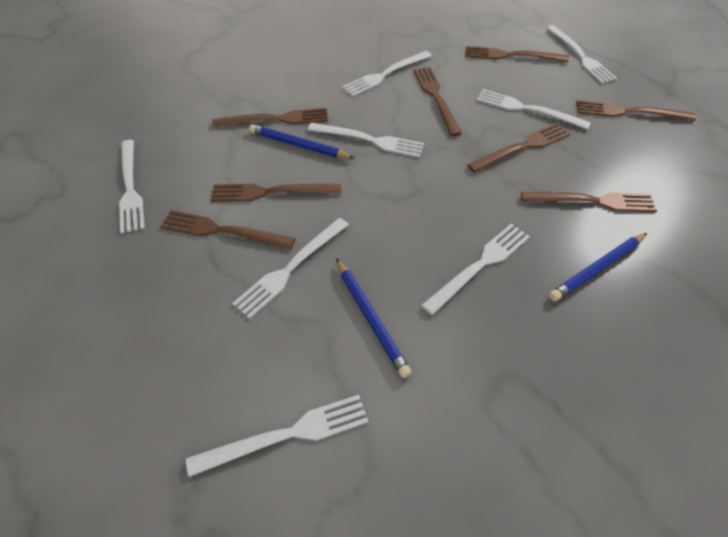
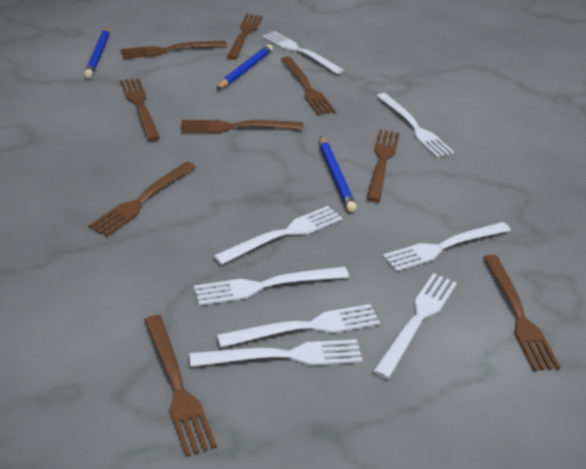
brown fork: 8 -> 9

